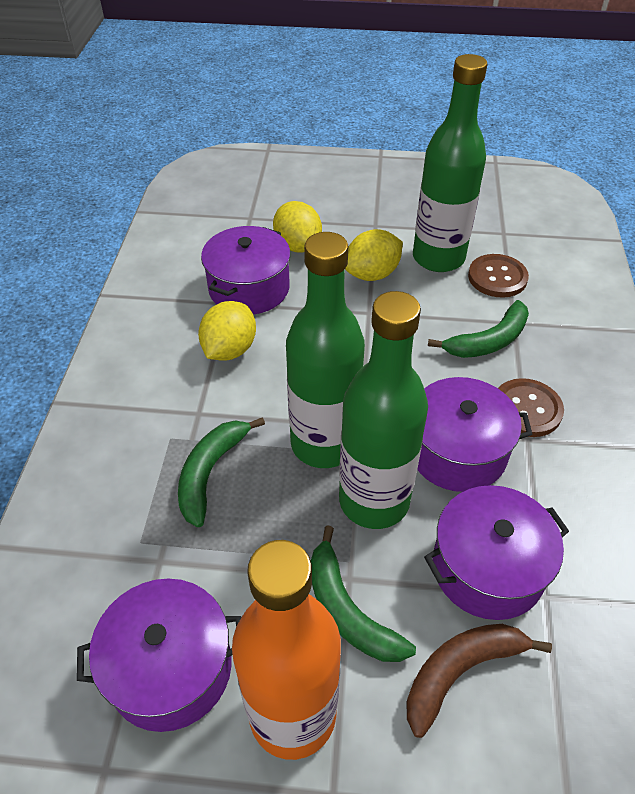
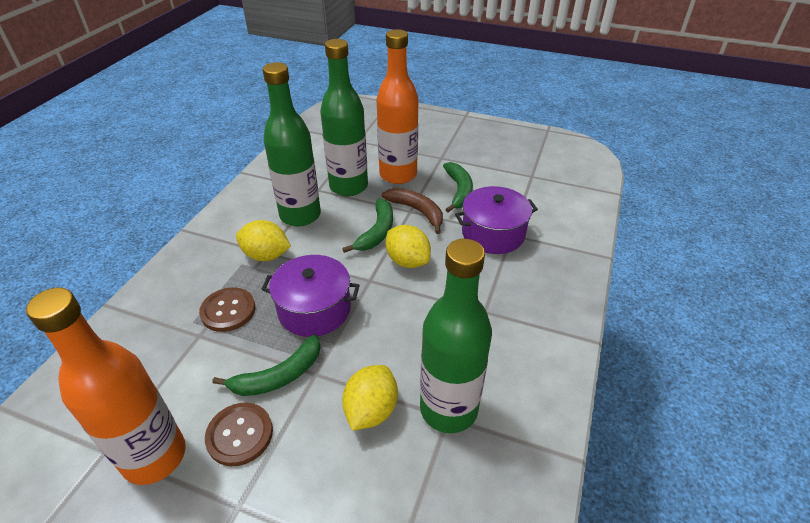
orange bottle: 1 -> 2
purple pot: 4 -> 2

